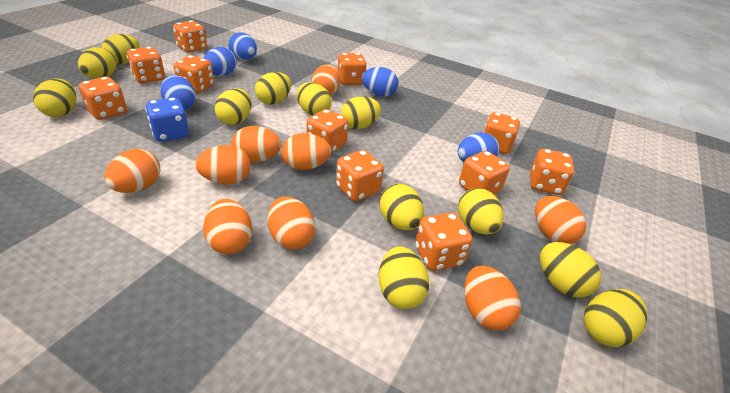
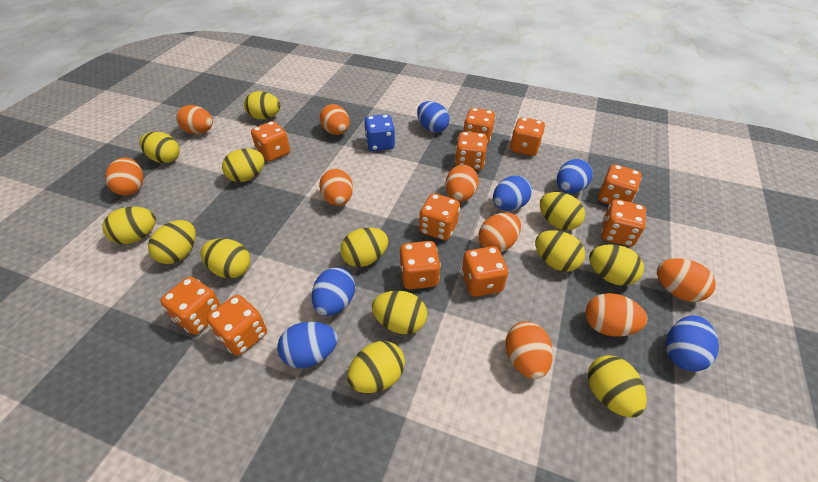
blue egg: 5 -> 6
yellow egg: 12 -> 13

